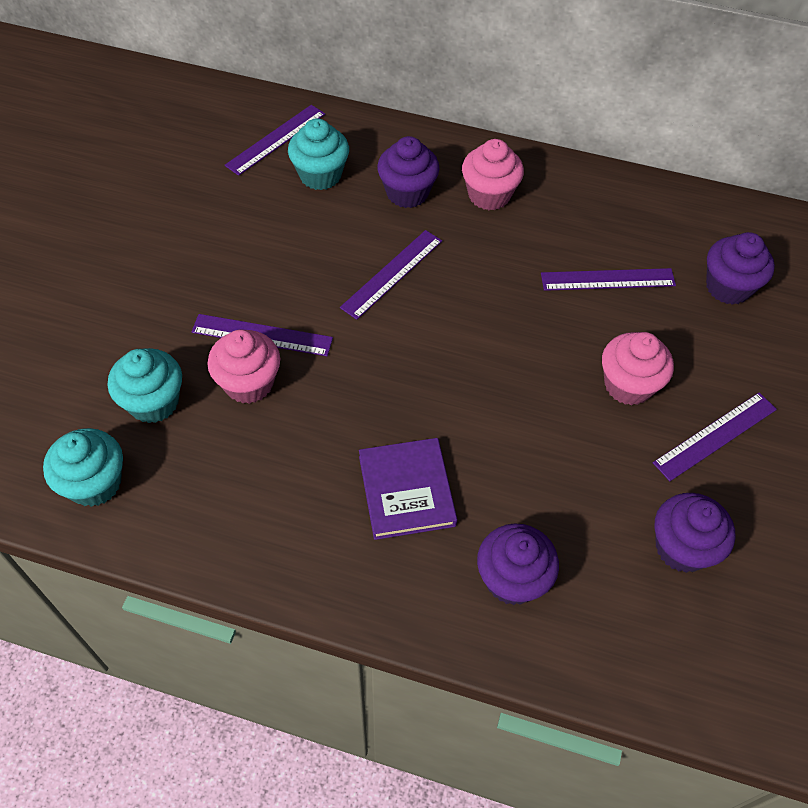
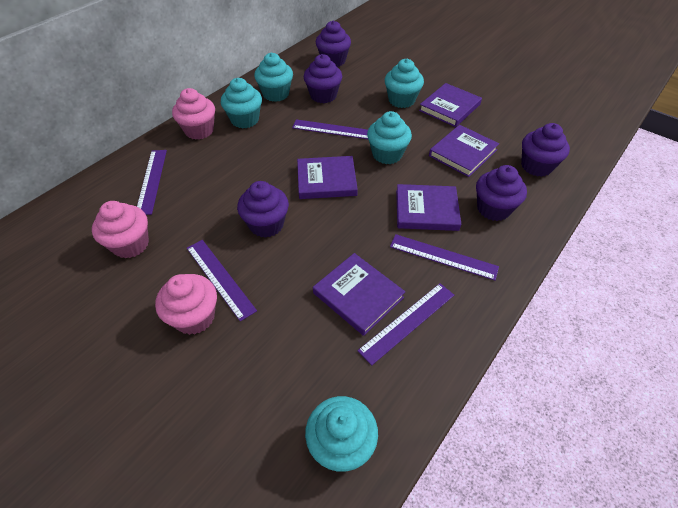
purple book: 1 -> 5
purple cupcake: 4 -> 5
turquoise cupcake: 3 -> 5

